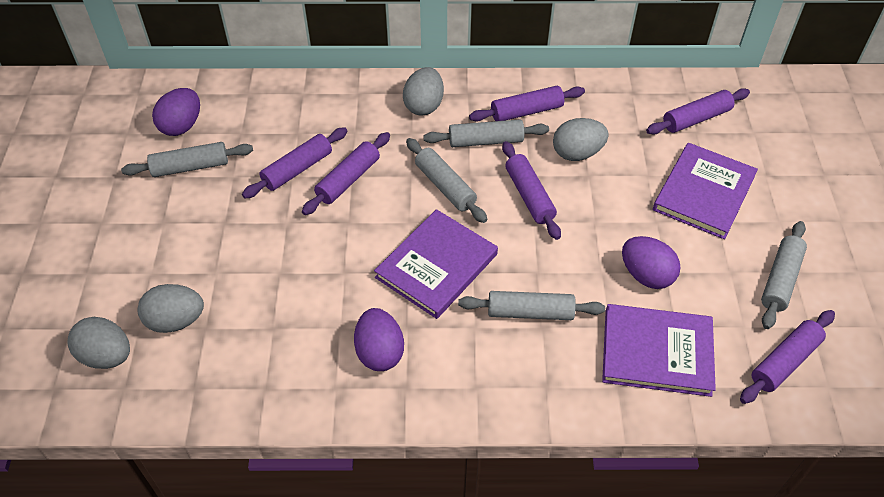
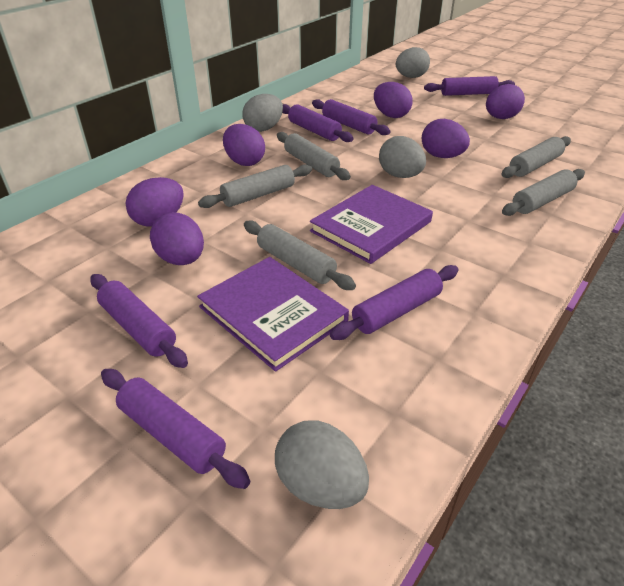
purple book: 3 -> 2
purple egg: 3 -> 6

